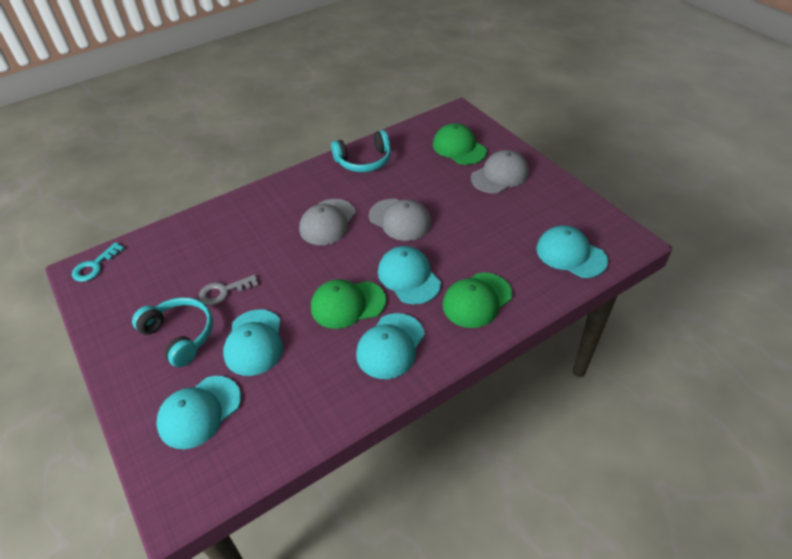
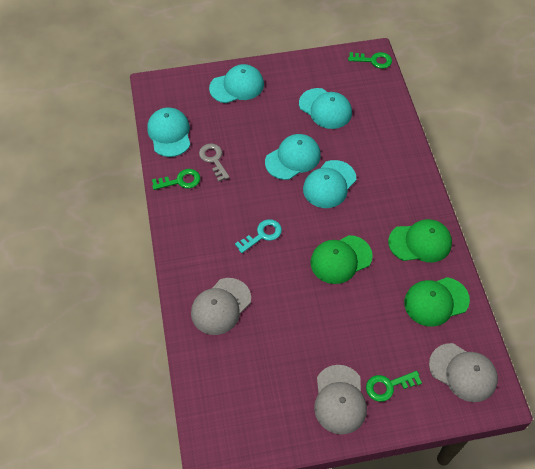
green key: 0 -> 3
turquoise headphones: 2 -> 0

